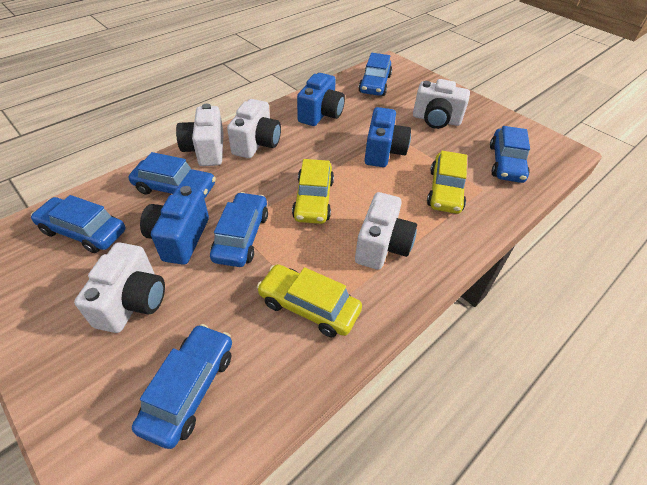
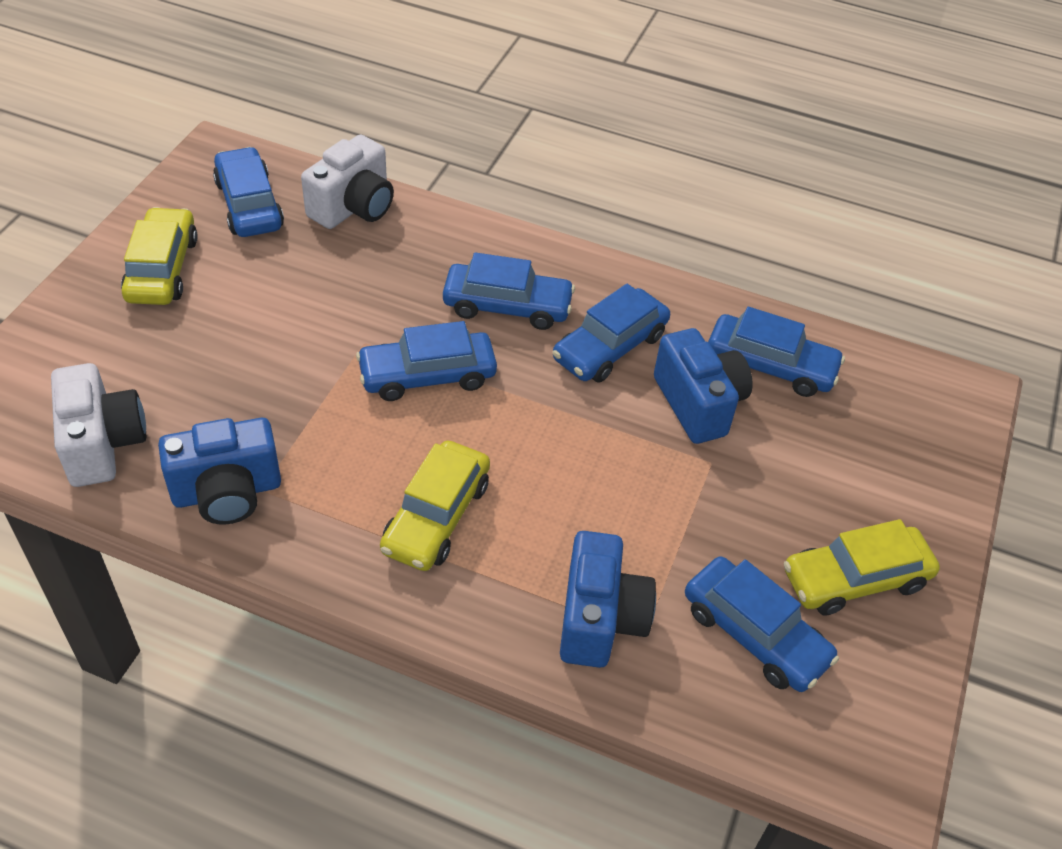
white camera: 5 -> 2

